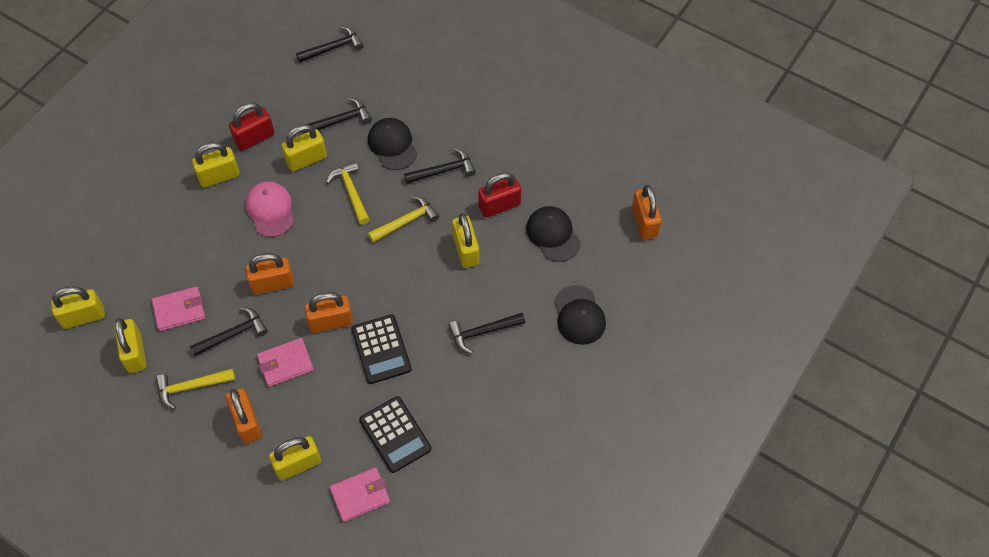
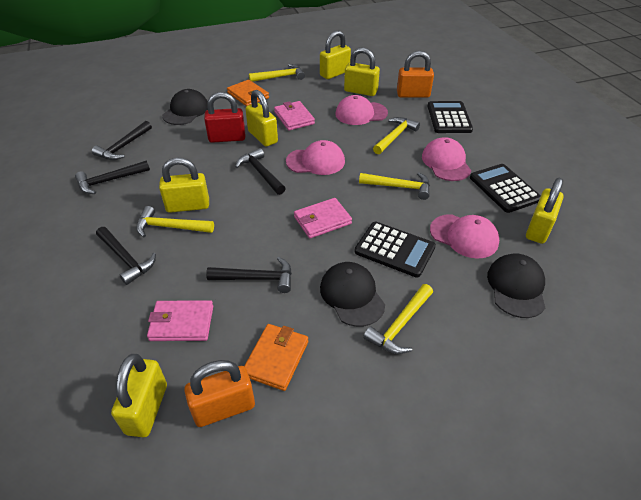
black calculator: 2 -> 3
orange padlock: 4 -> 2
orange wallet: 0 -> 2
pink cap: 1 -> 4
red padlock: 2 -> 1
yellow hammer: 3 -> 5

